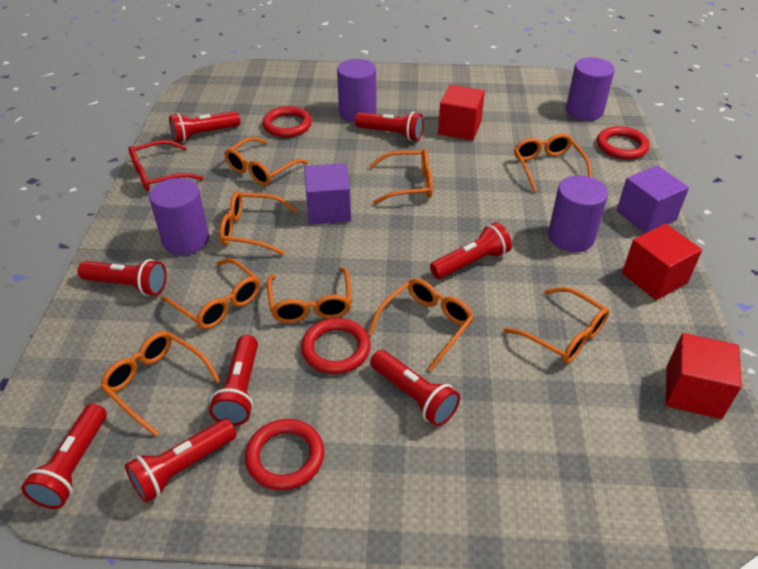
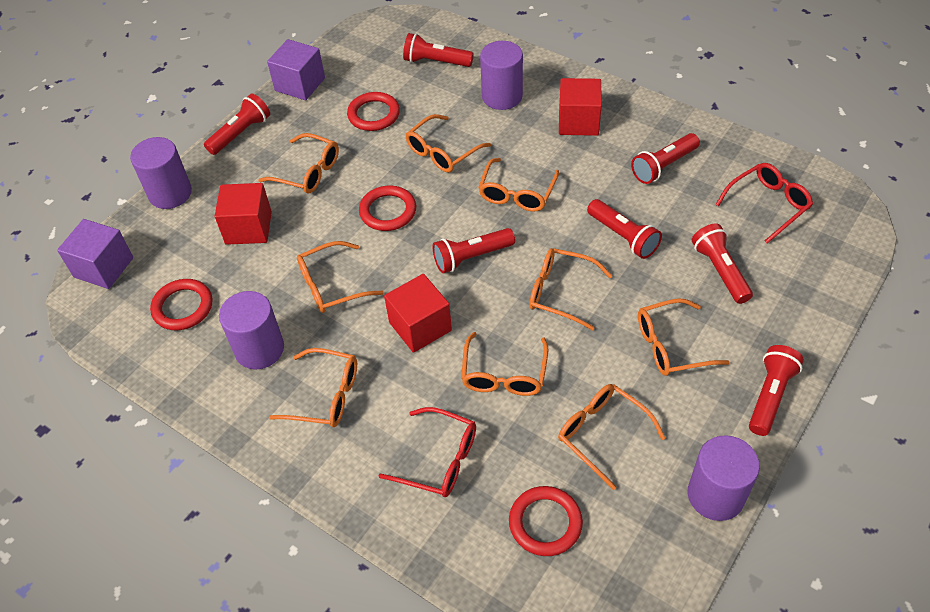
red flashlight: 8 -> 7
red glasses: 1 -> 2

